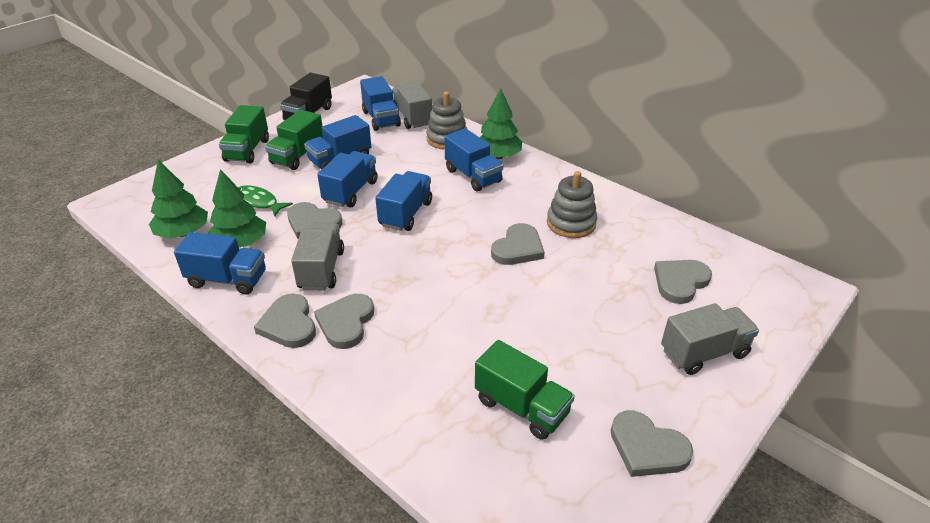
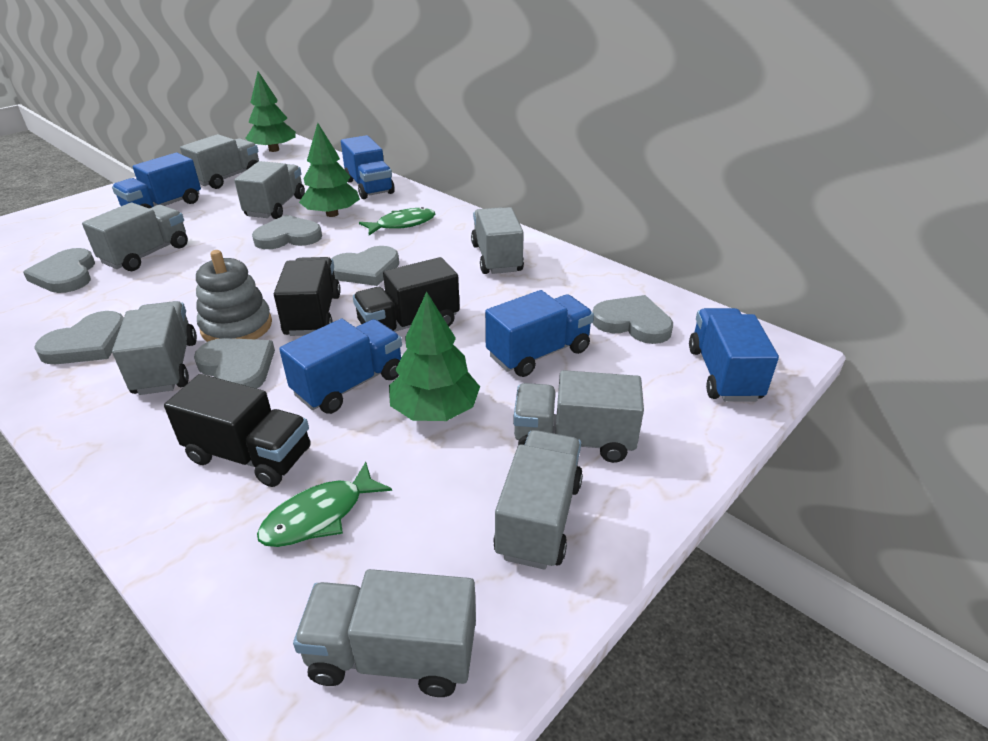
black truck: 1 -> 3
blue truck: 6 -> 5
green fish: 1 -> 2
green truck: 3 -> 0
grey stacking toy: 2 -> 1
grey truck: 3 -> 8

